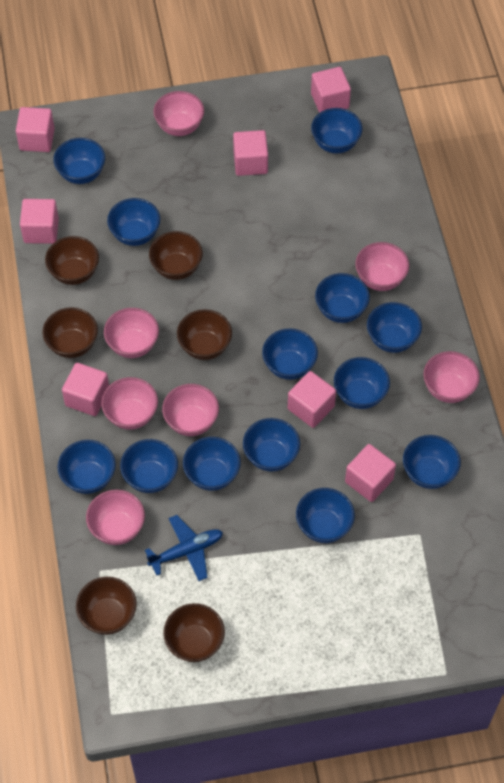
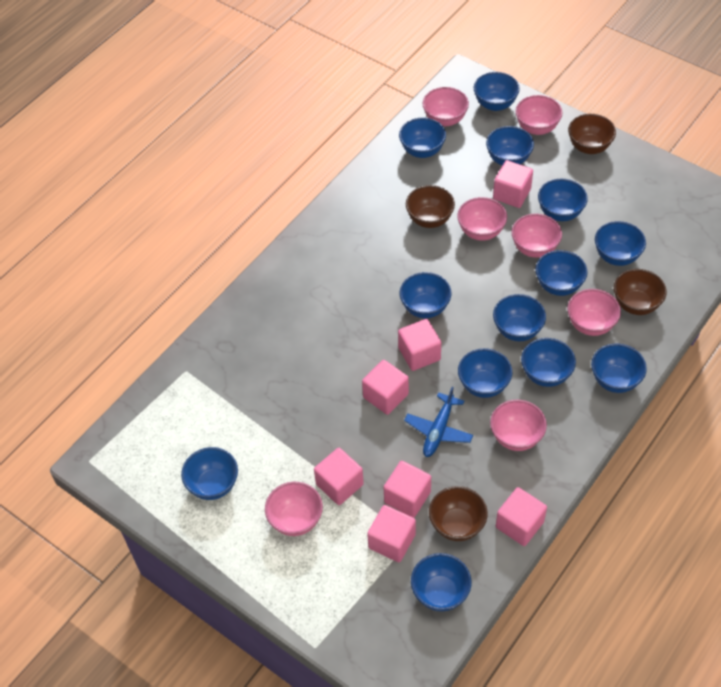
brown bowl: 6 -> 4

